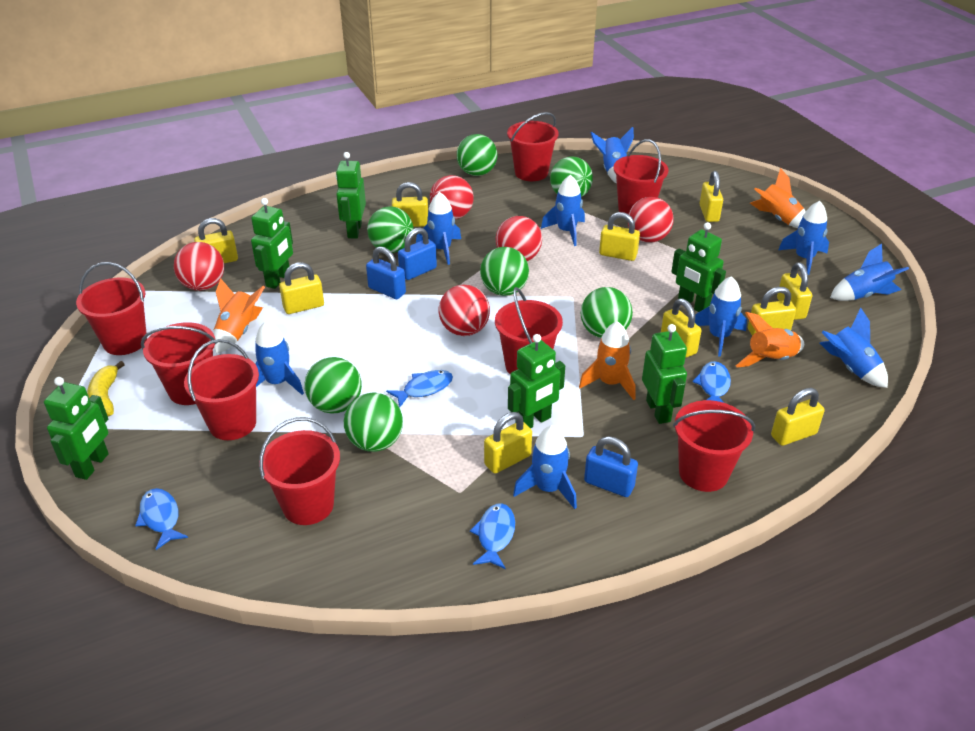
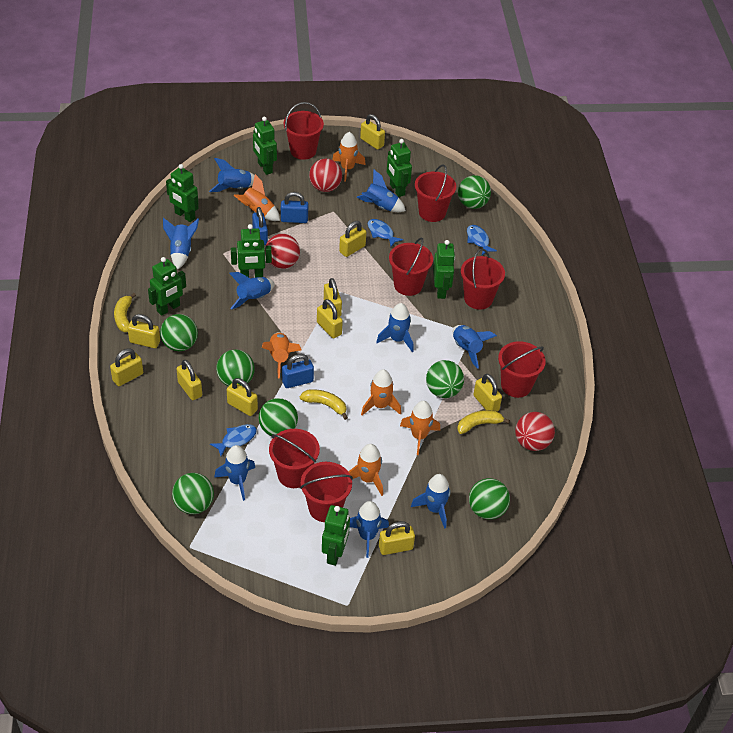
blue fish: 4 -> 3
green robot: 6 -> 7
orange rocket: 4 -> 6
red ball: 5 -> 3
red bucket: 8 -> 7
yellow banana: 1 -> 3

